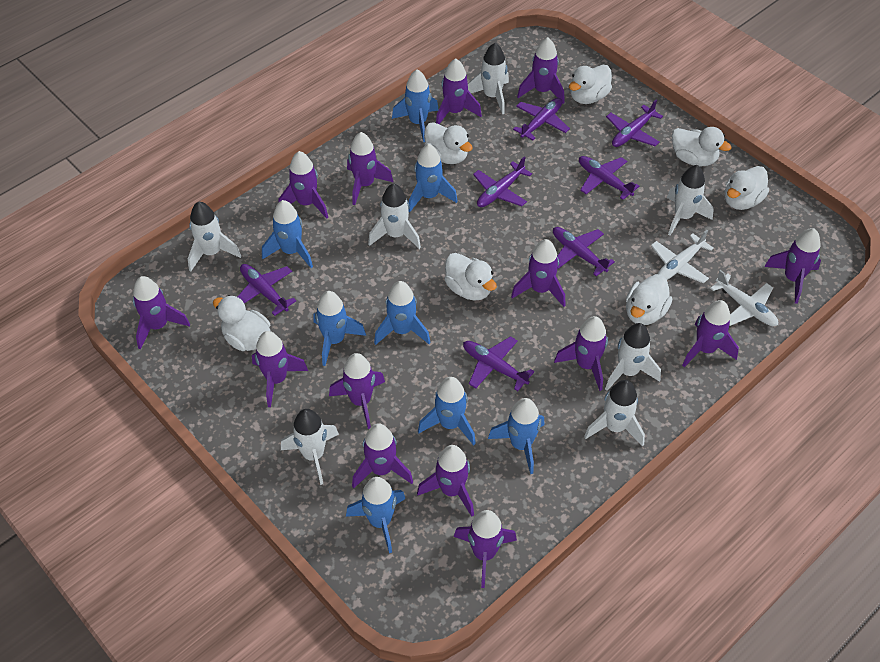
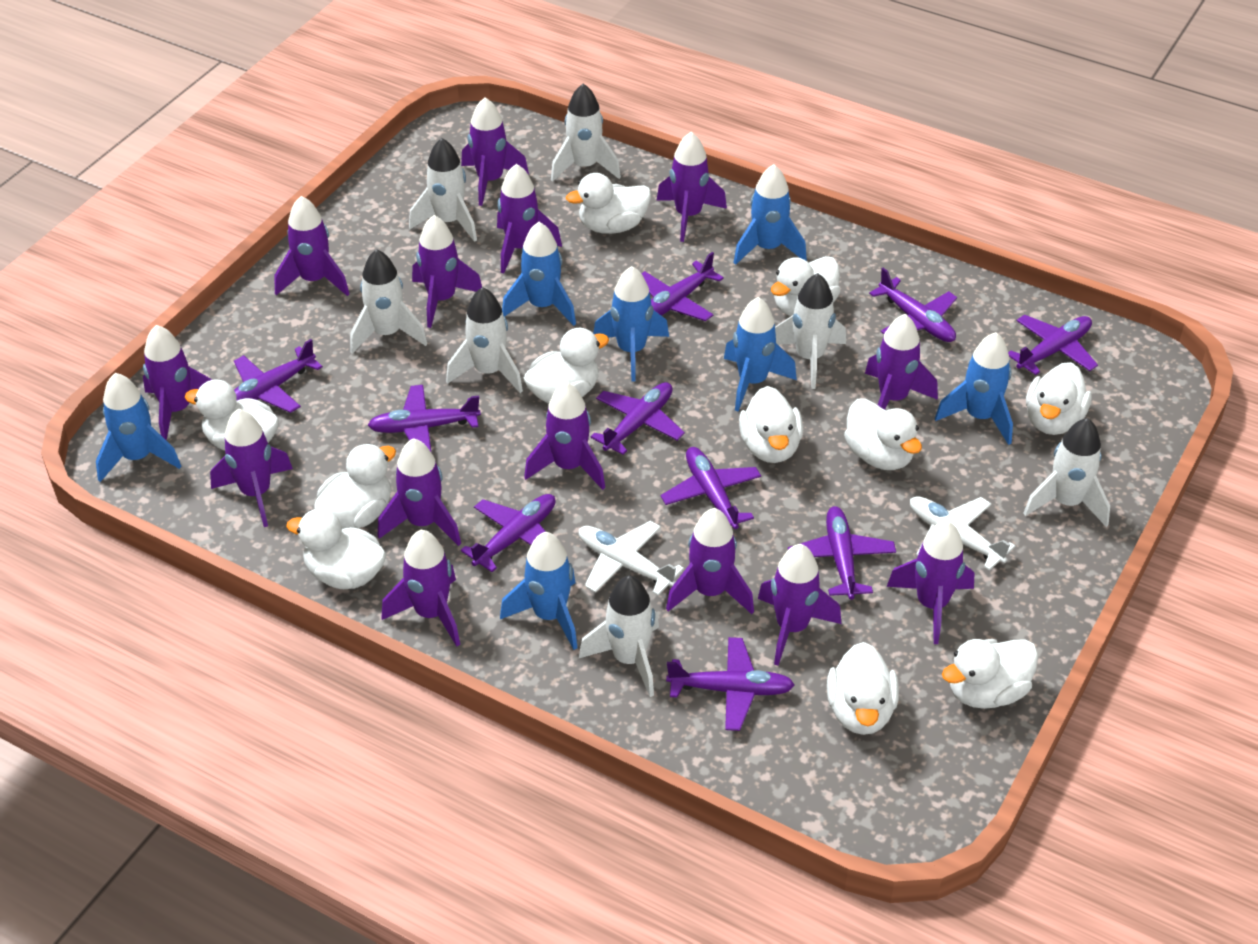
blue rocket: 8 -> 7
purple plane: 7 -> 10
white duck: 7 -> 11

